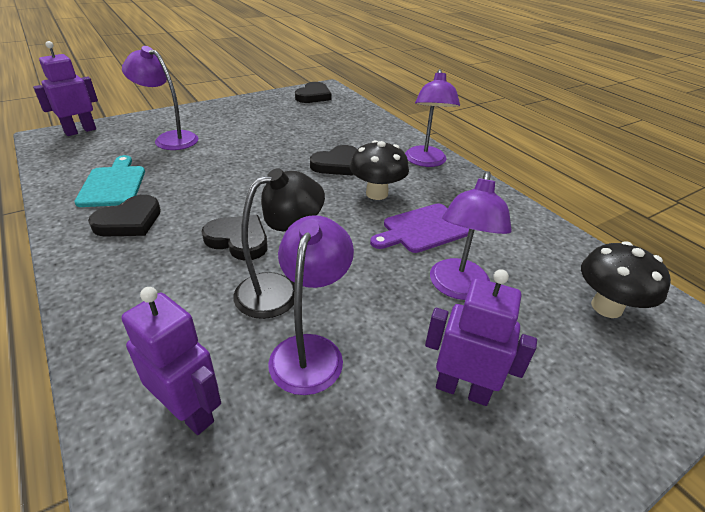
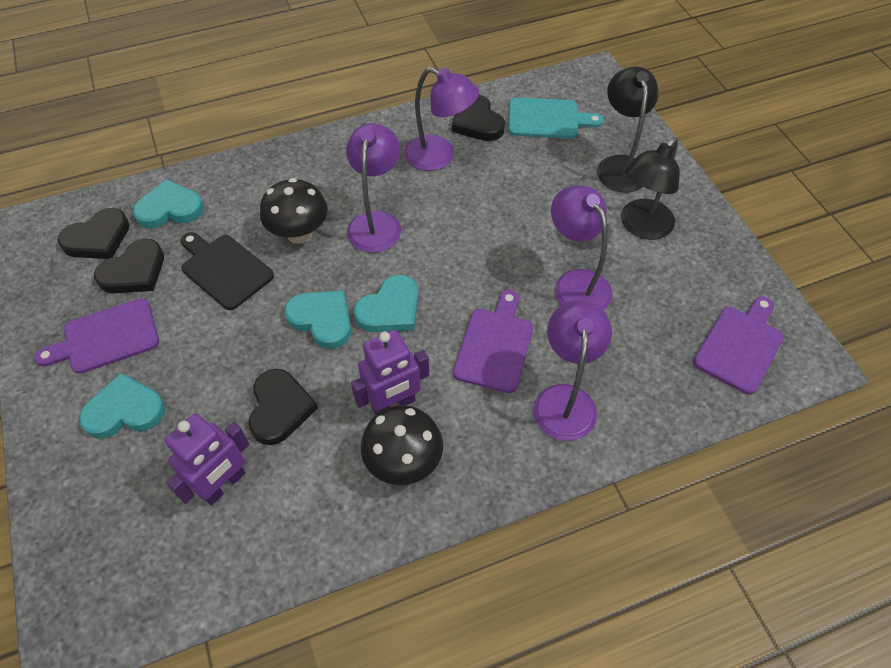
black cutting board: 0 -> 1
black lamp: 1 -> 2
purple cutting board: 1 -> 3
purple robot: 3 -> 2
turquoise heart: 0 -> 4

